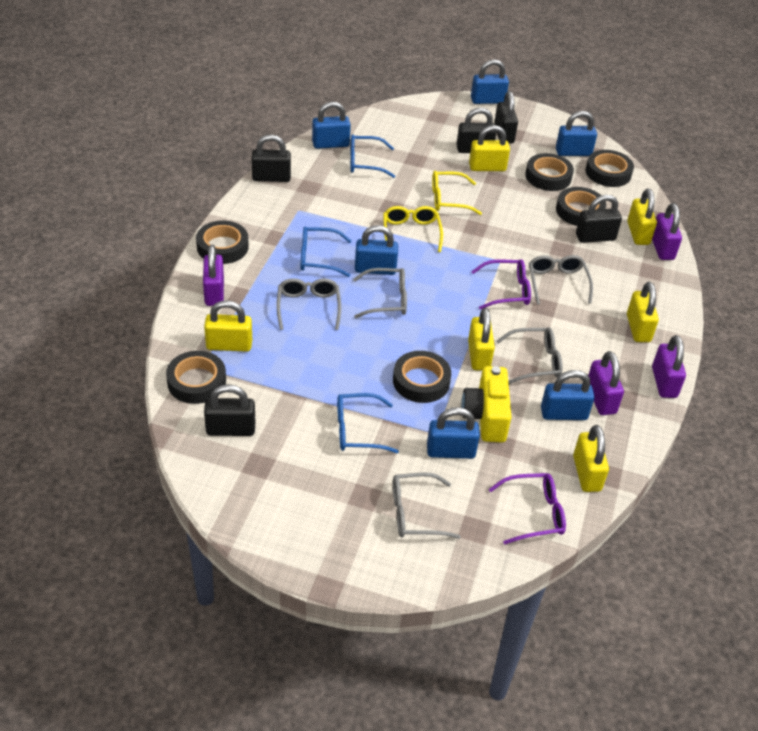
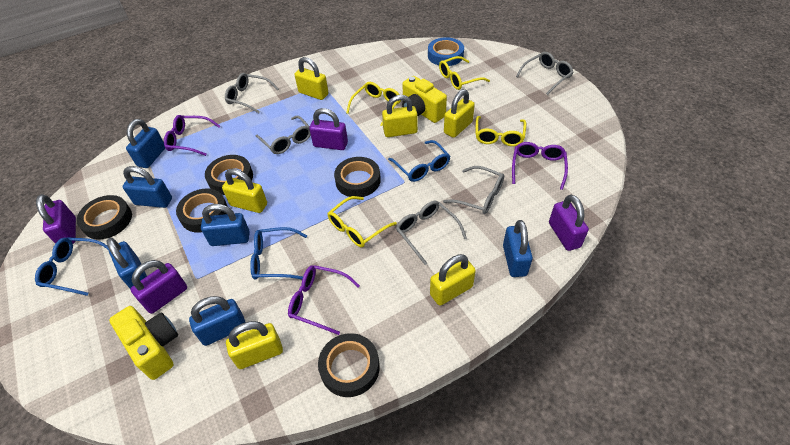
black padlock: 5 -> 0
black tape: 6 -> 5
blue tape: 0 -> 1
purple glasses: 2 -> 3
yellow camera: 1 -> 2
yellow glasses: 2 -> 4

